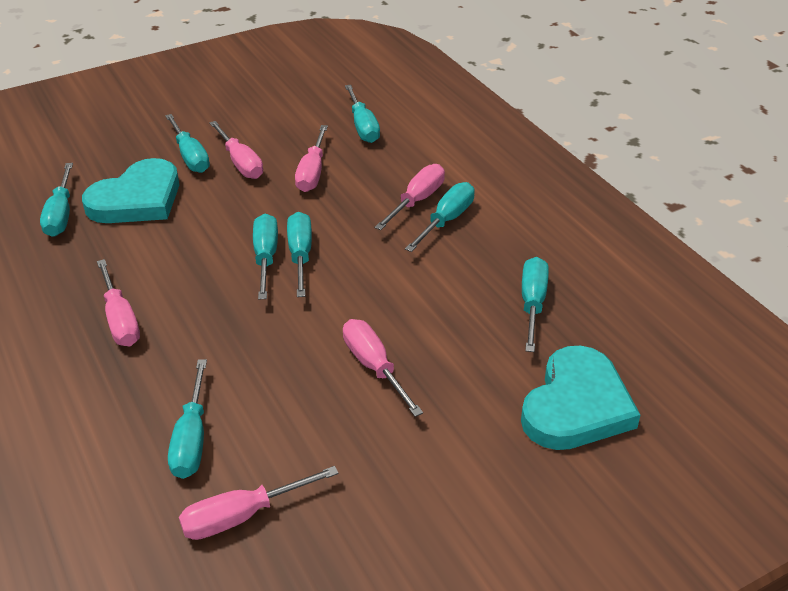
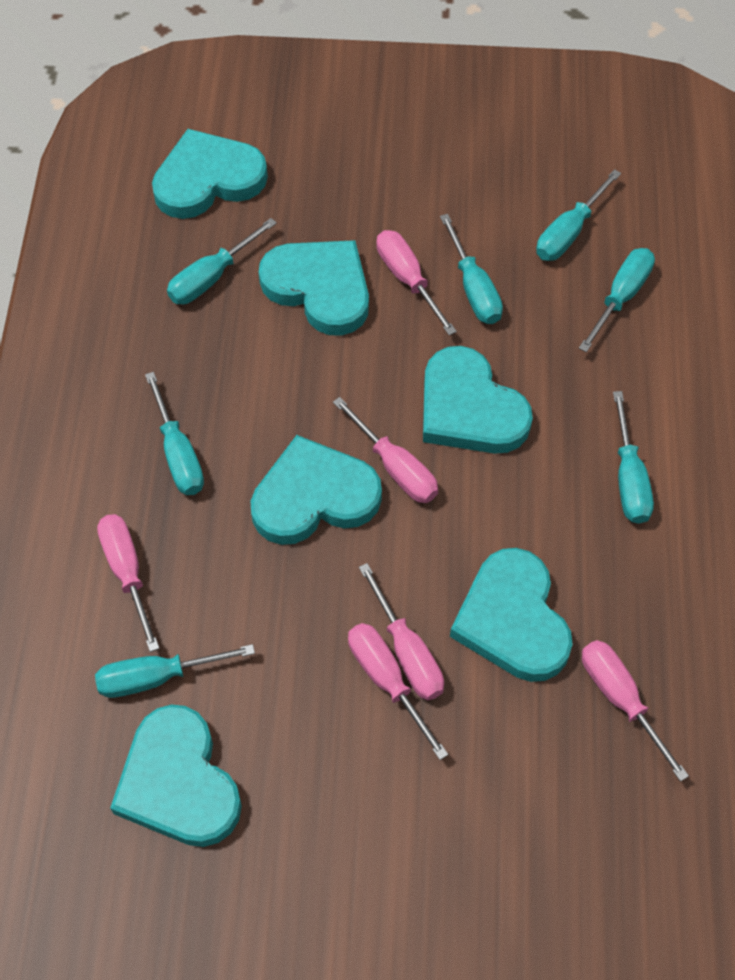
turquoise heart: 2 -> 6
turquoise screwdriver: 8 -> 7

